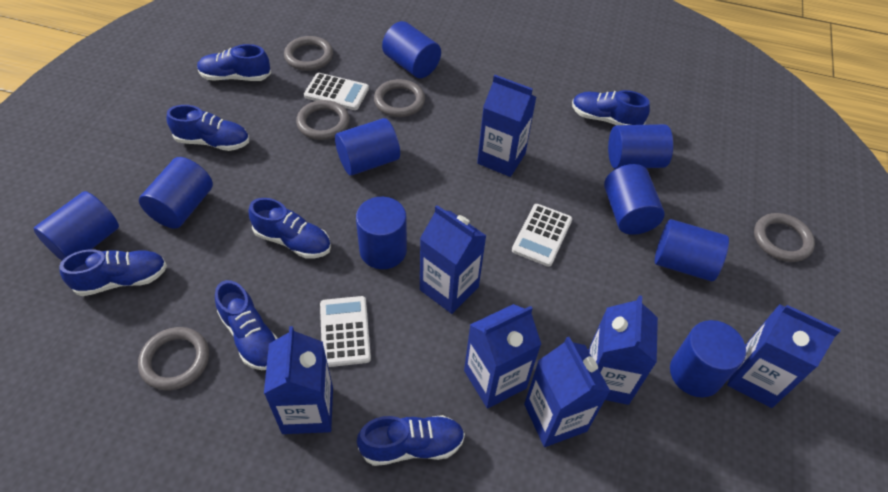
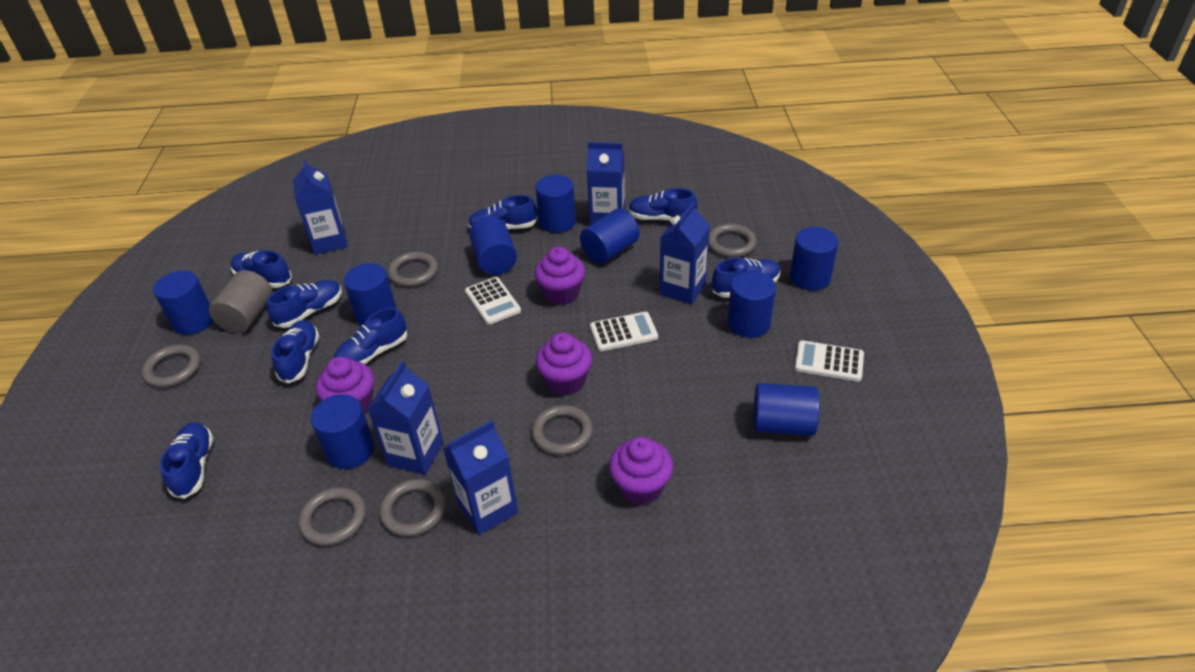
blue carton: 7 -> 5
blue shoe: 7 -> 8
grey cylinder: 0 -> 1
grey ring: 5 -> 6
purple cupcake: 0 -> 4

